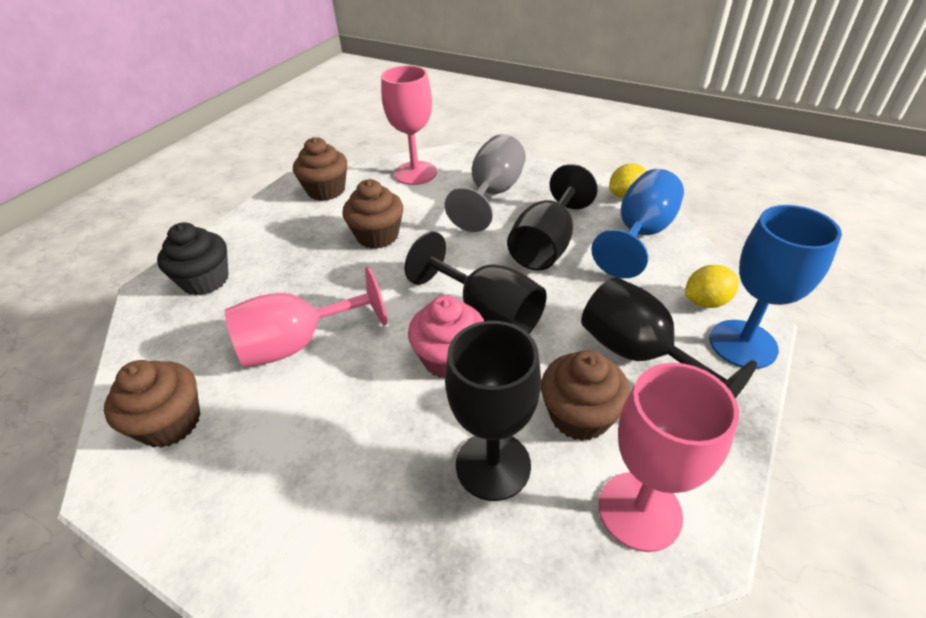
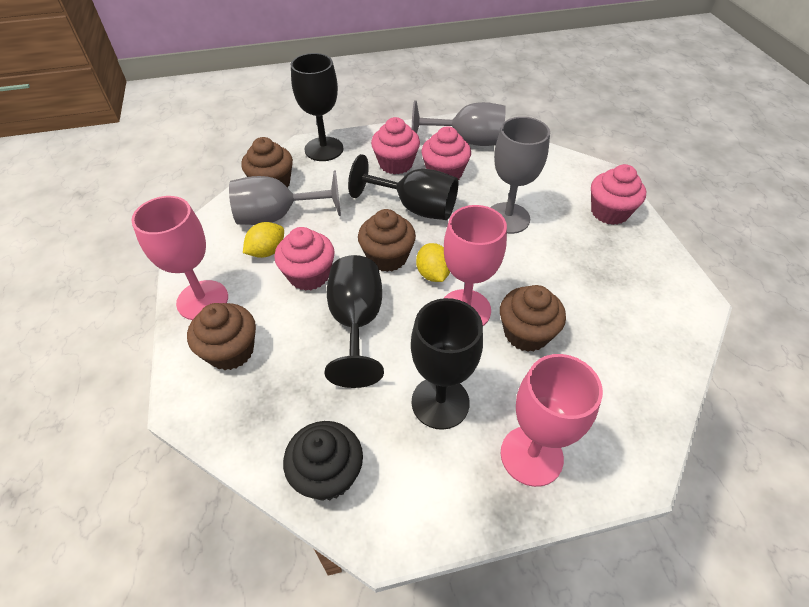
blue goblet: 2 -> 0
grey goblet: 1 -> 3
pink cupcake: 1 -> 4

